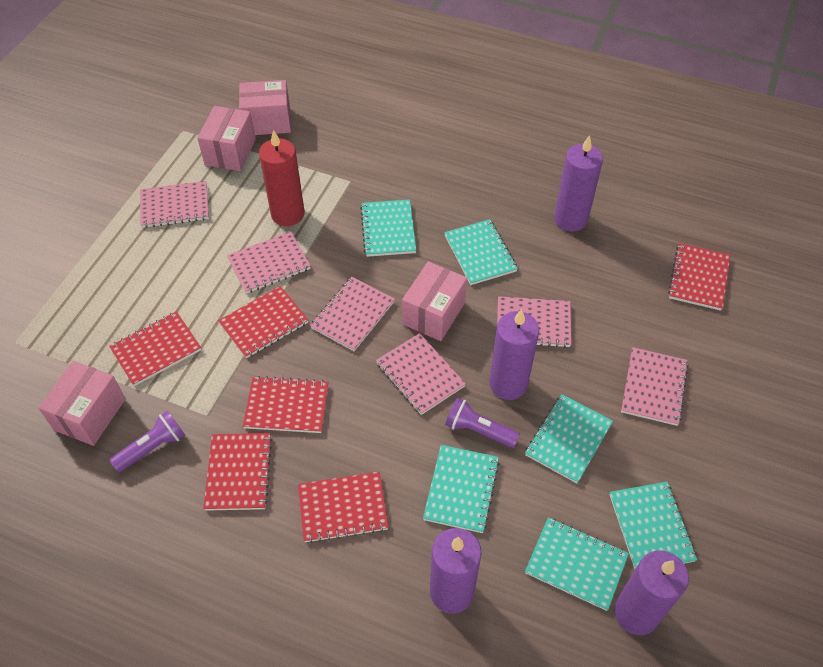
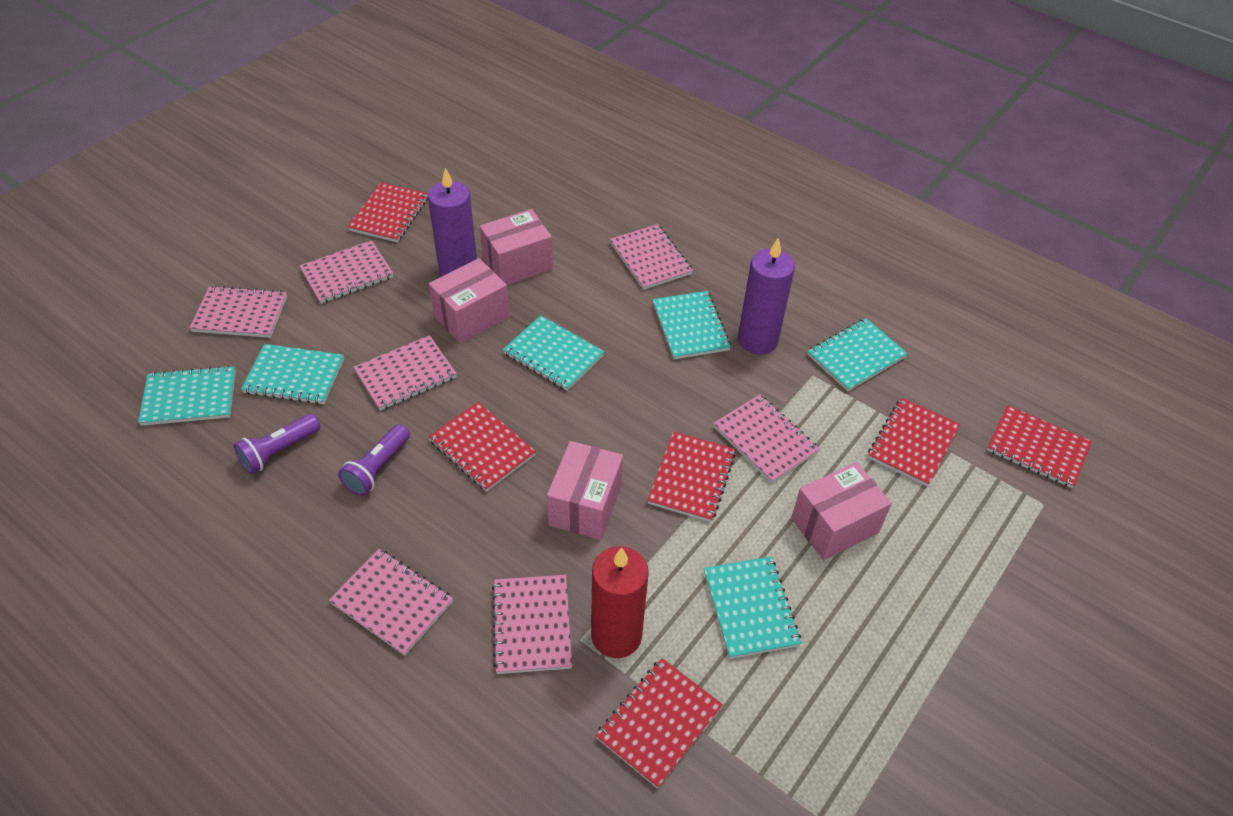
pink notebook: 6 -> 7
purple candle: 4 -> 2

